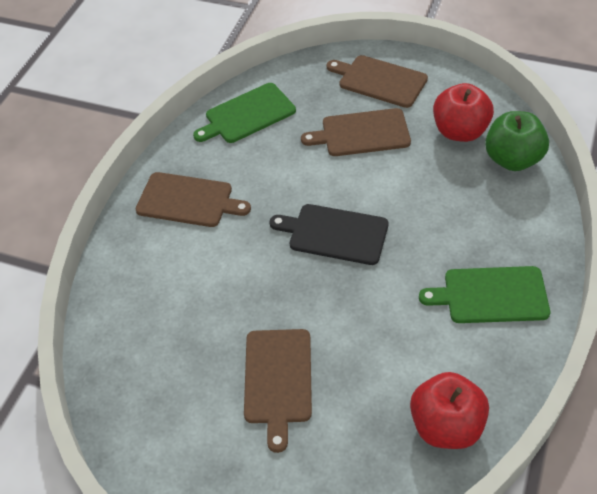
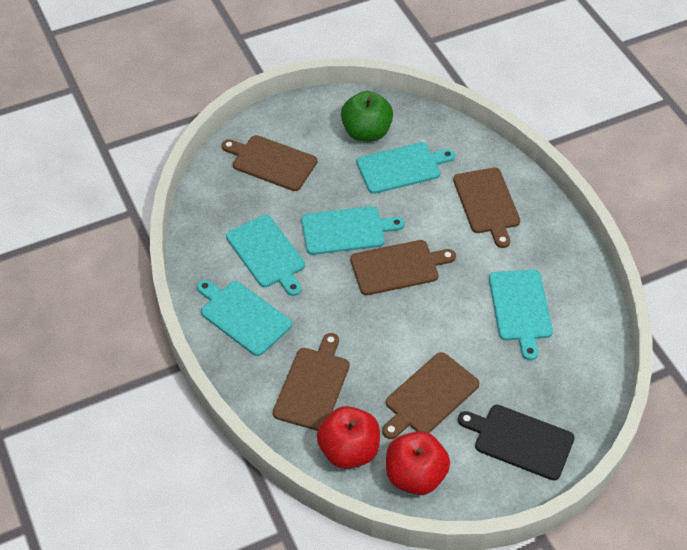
brown cutting board: 4 -> 5
green cutting board: 2 -> 0
turquoise cutting board: 0 -> 5

